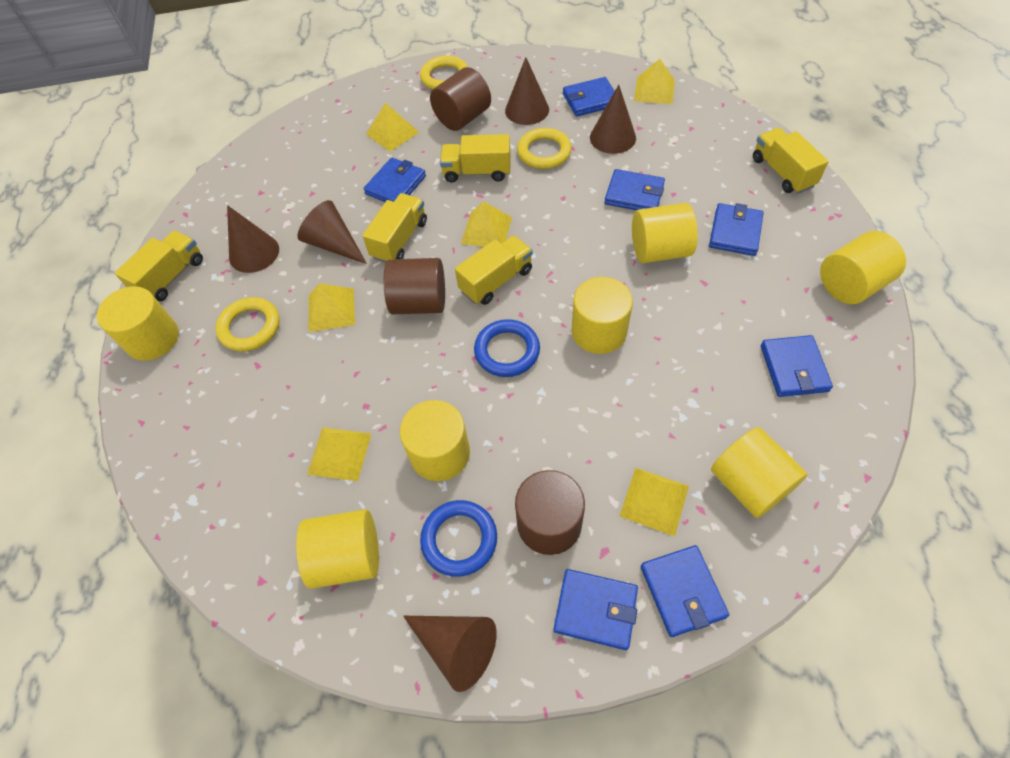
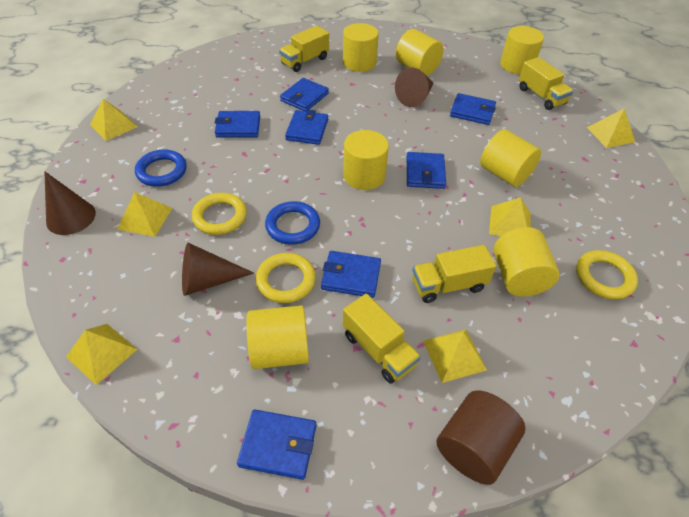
brown cone: 5 -> 3
brown cylinder: 3 -> 1
yellow truck: 5 -> 4

